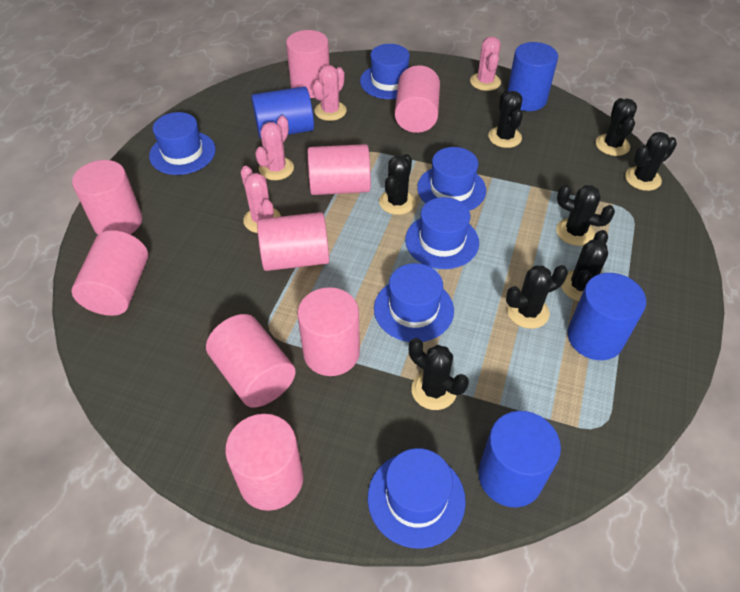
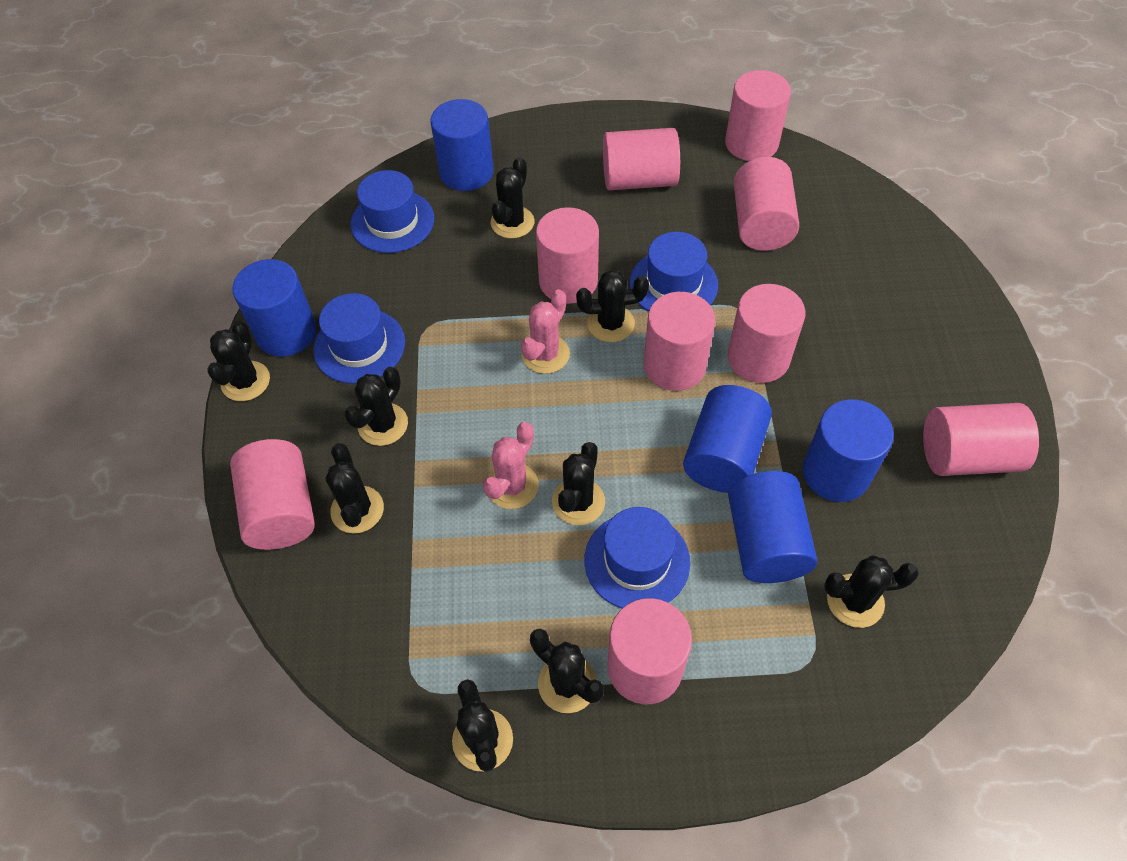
black cactus: 8 -> 9
blue cylinder: 4 -> 5
blue hat: 6 -> 4
pink cactus: 4 -> 2

